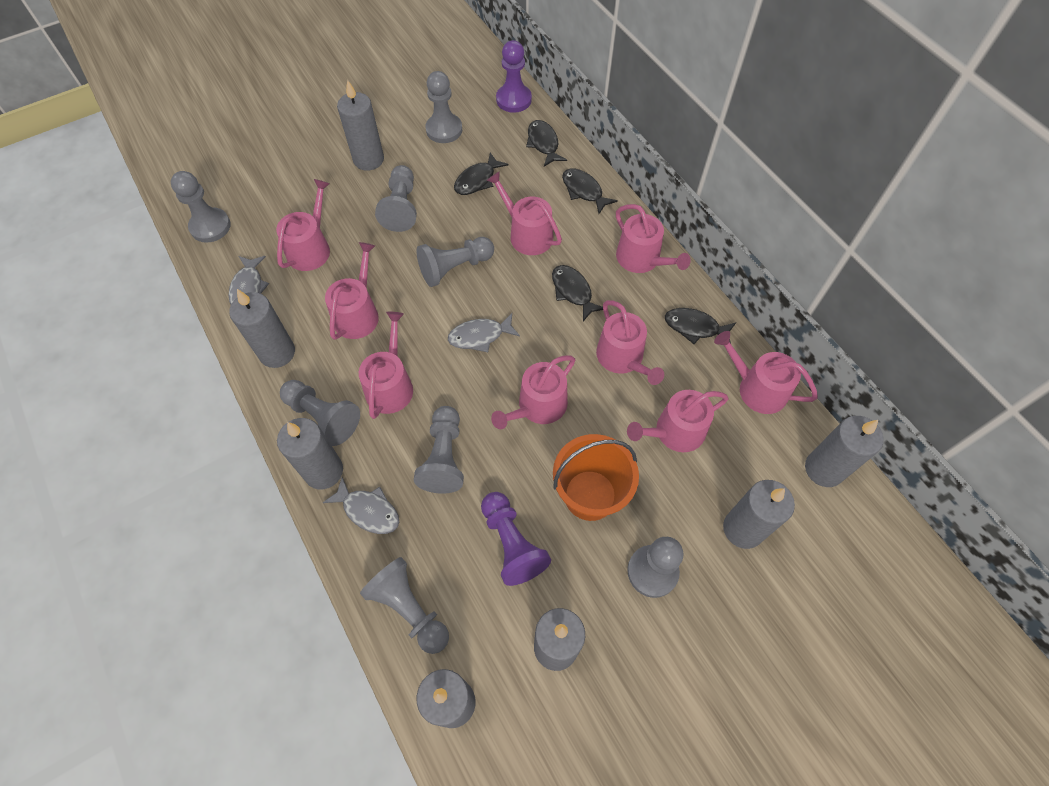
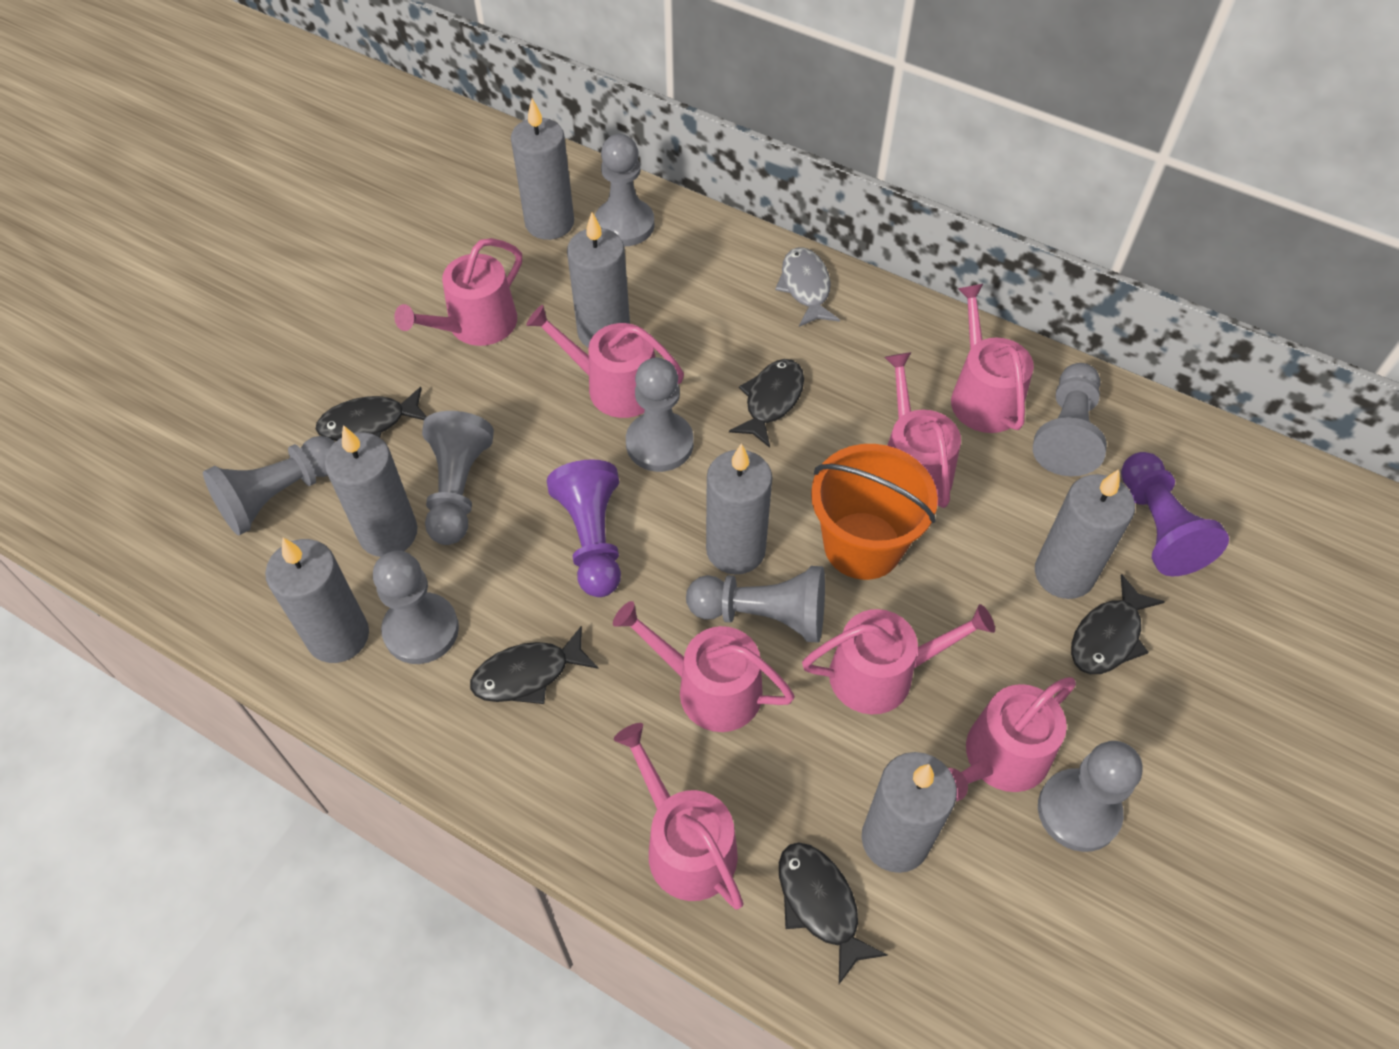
grey fish: 3 -> 1
pink watering can: 9 -> 8

